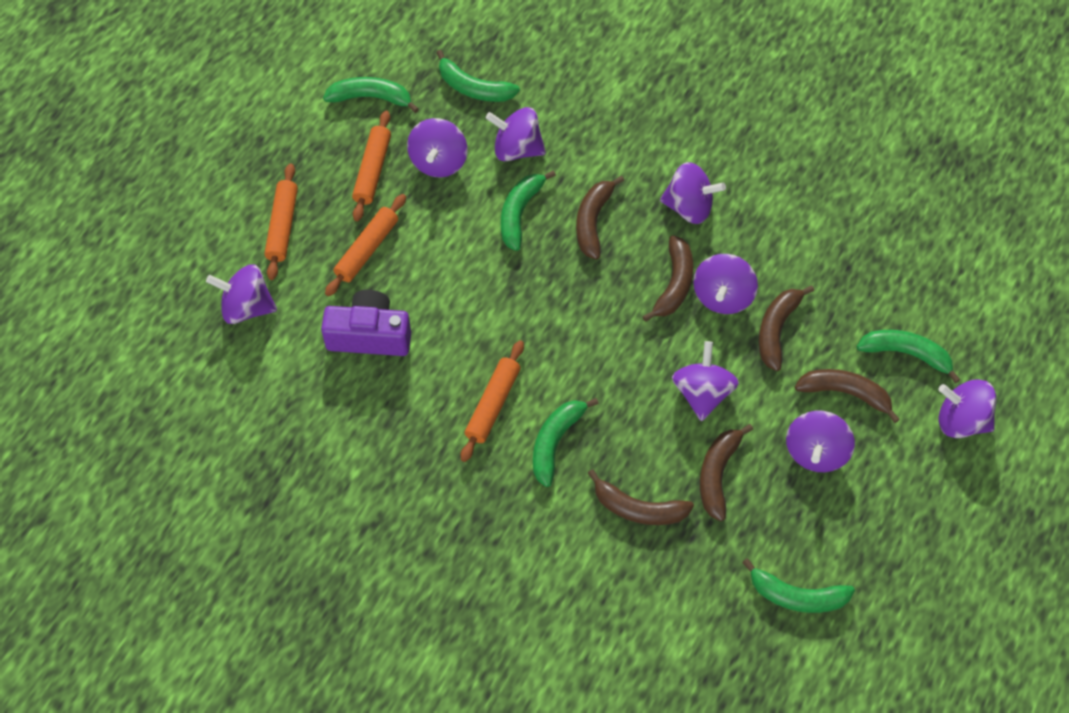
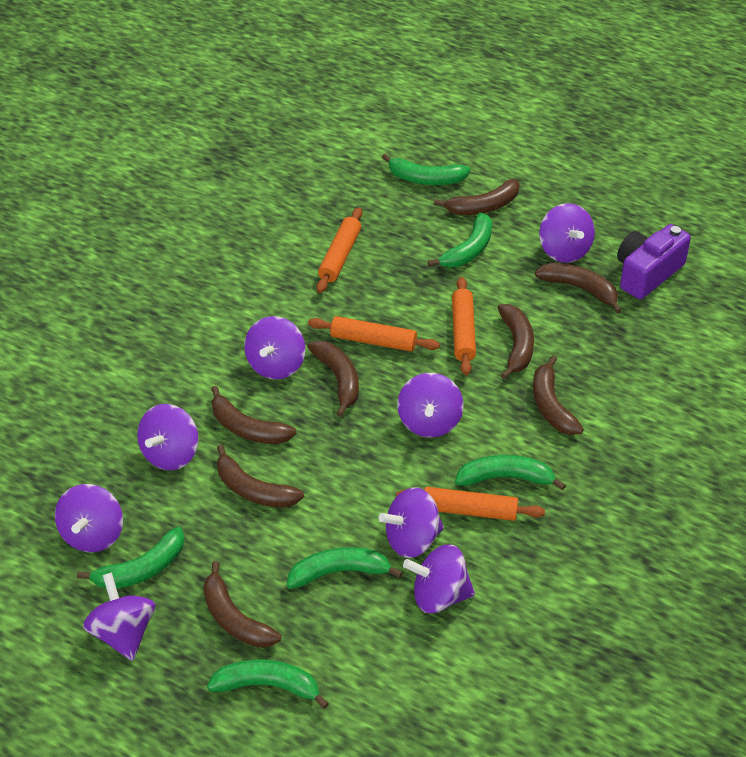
brown banana: 6 -> 8

